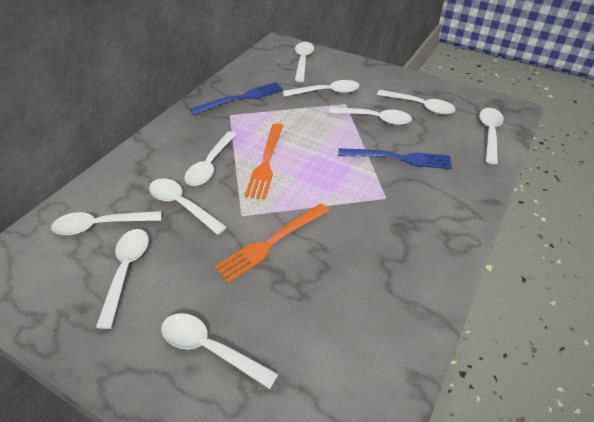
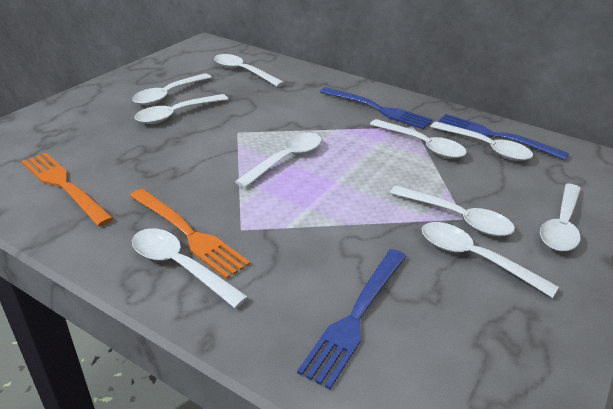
blue fork: 2 -> 3

